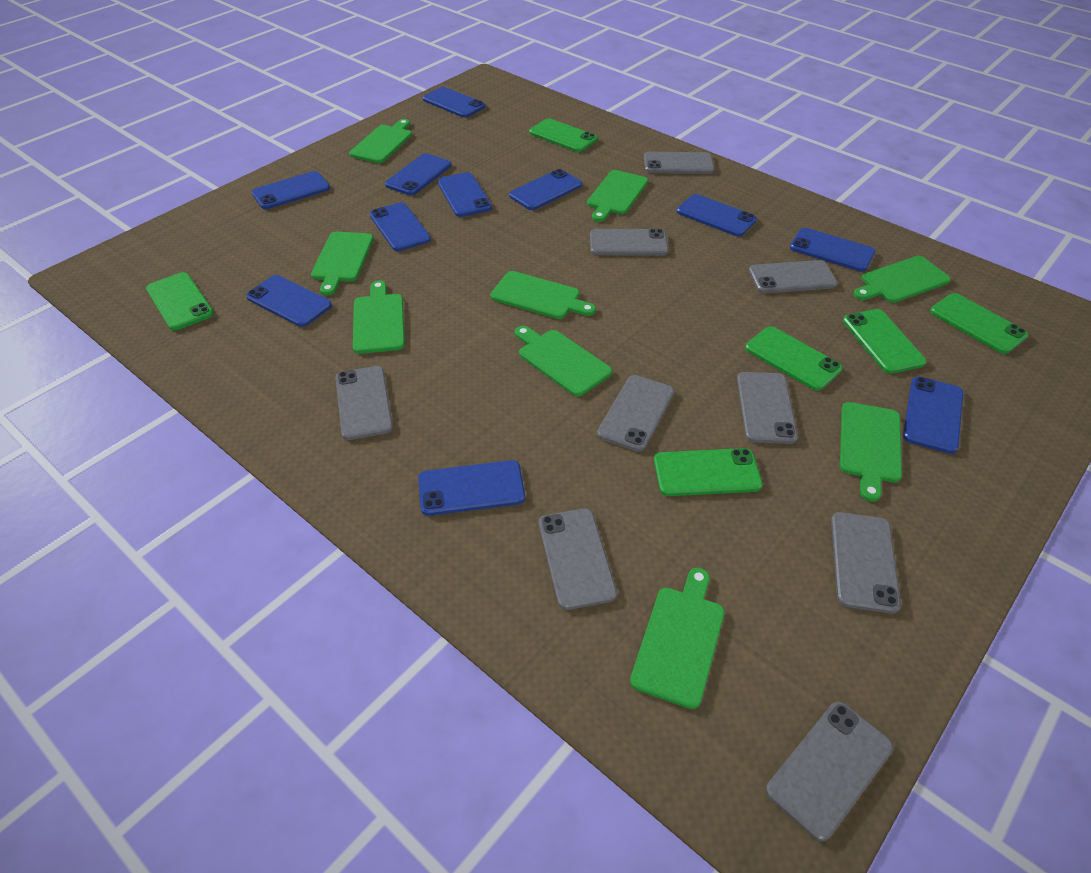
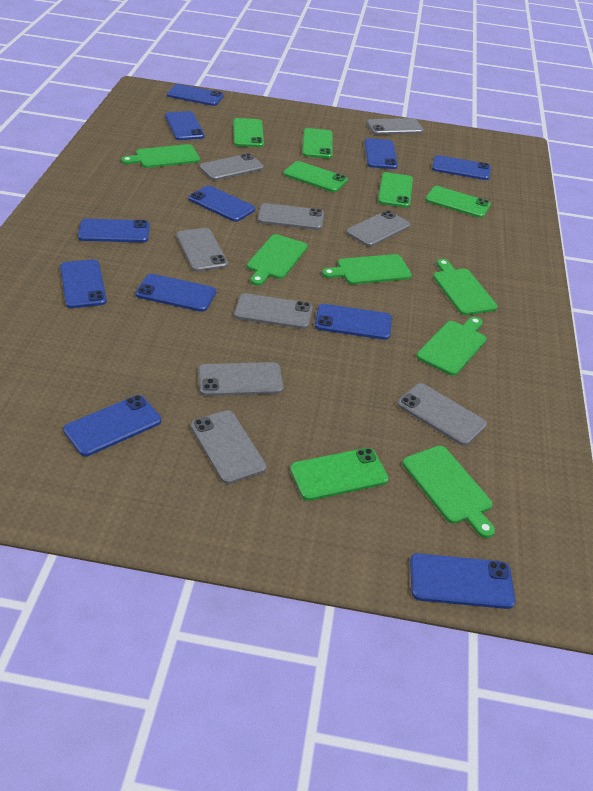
green cutting board: 9 -> 6

